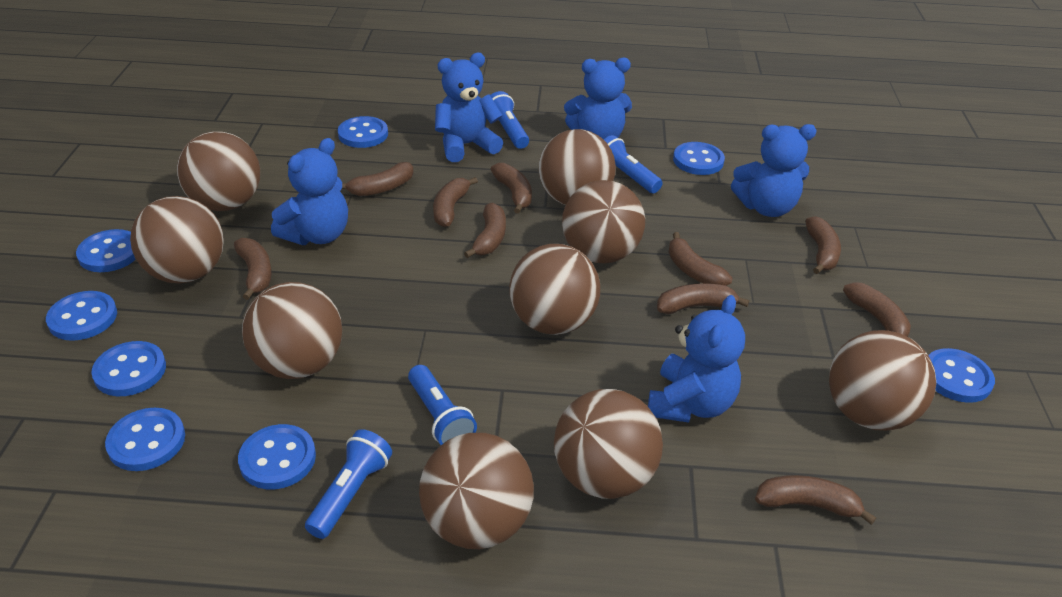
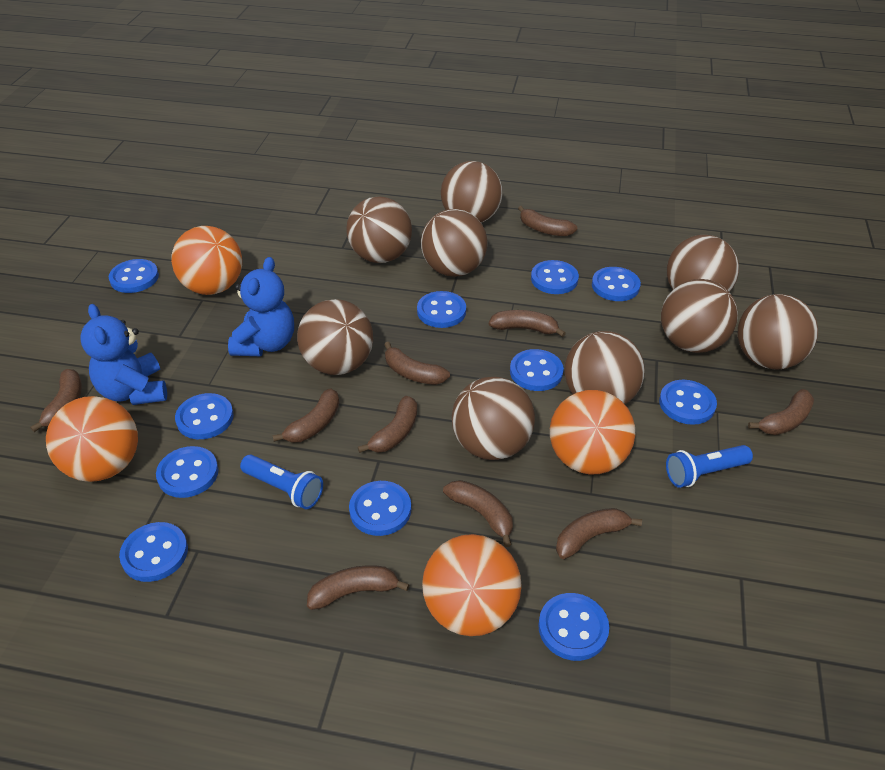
blue button: 8 -> 11
blue flashlight: 4 -> 2
blue teddy bear: 5 -> 2
orange ball: 0 -> 4

